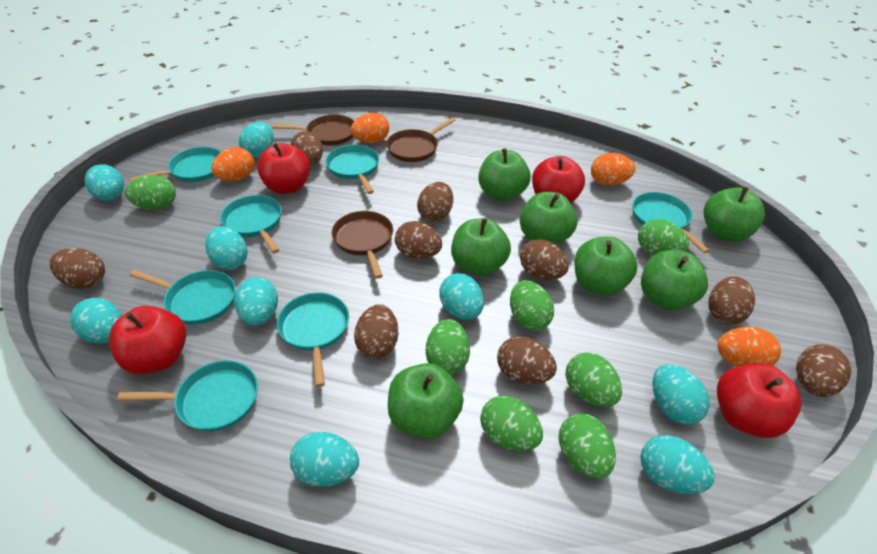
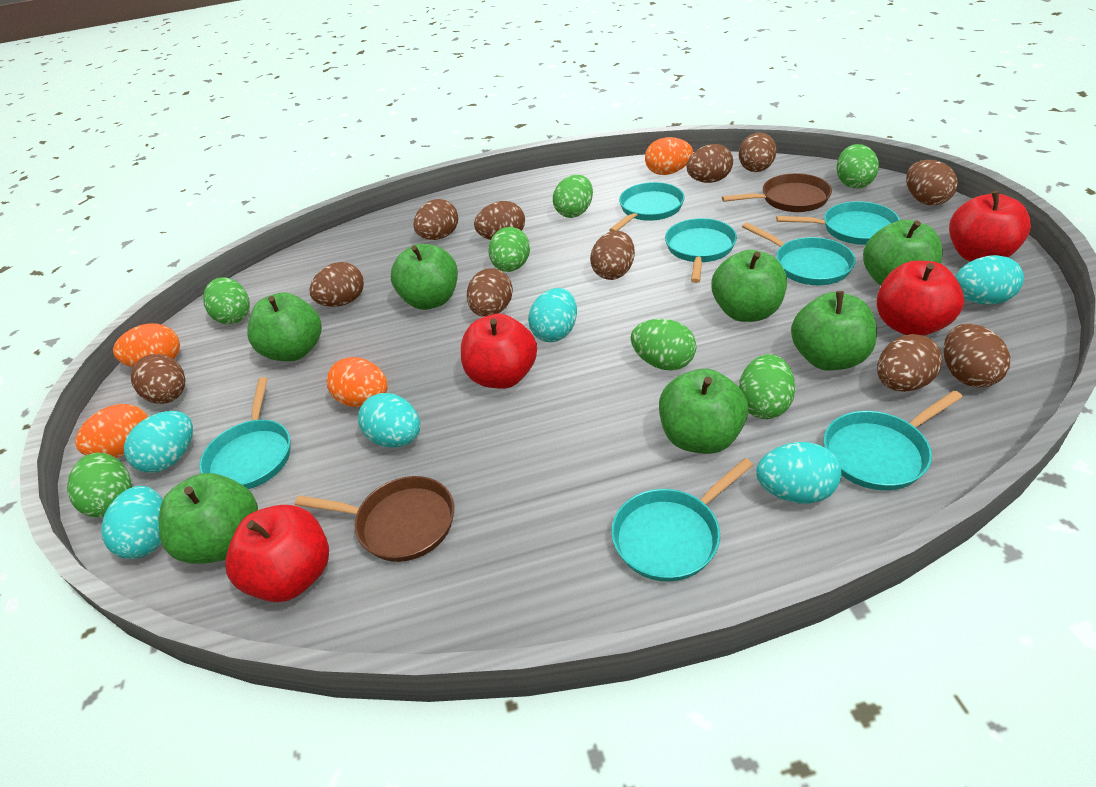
brown egg: 9 -> 11
brown pan: 3 -> 2
turquoise egg: 9 -> 6

